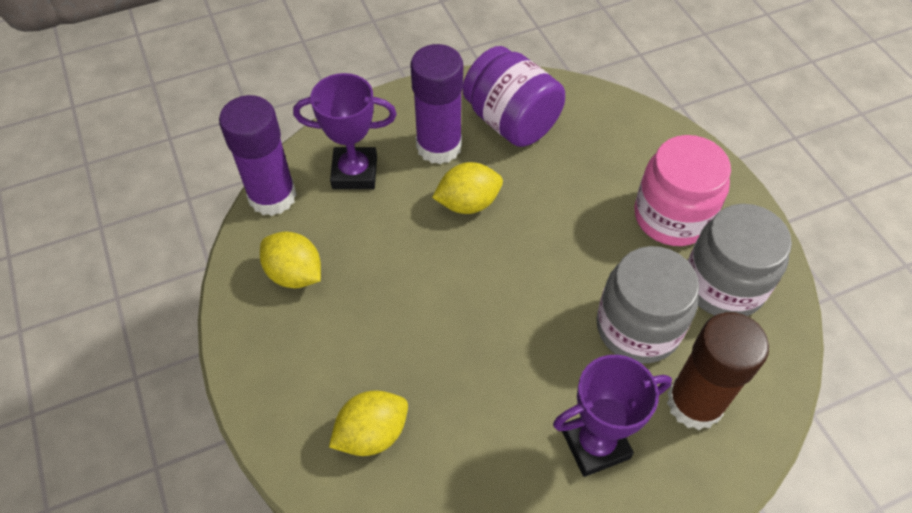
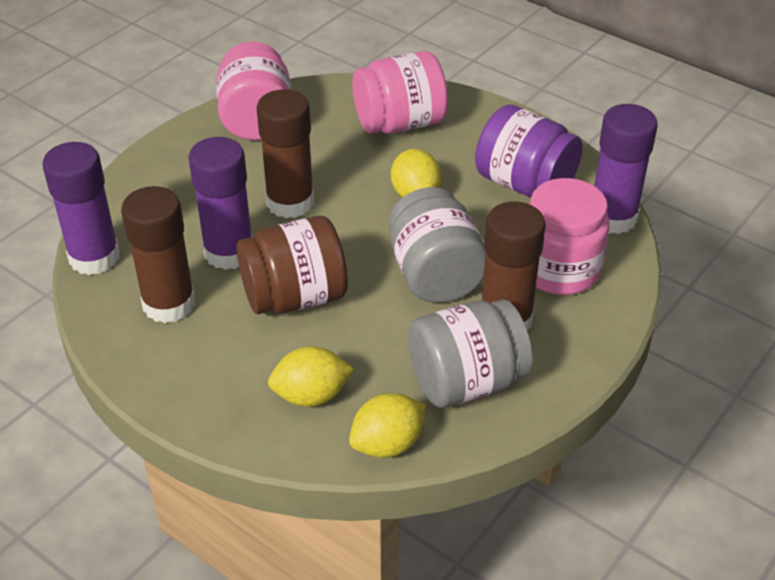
brown glue stick: 1 -> 3
brown jar: 0 -> 1
pink jar: 1 -> 3
purple glue stick: 2 -> 3
purple trophy: 2 -> 0

